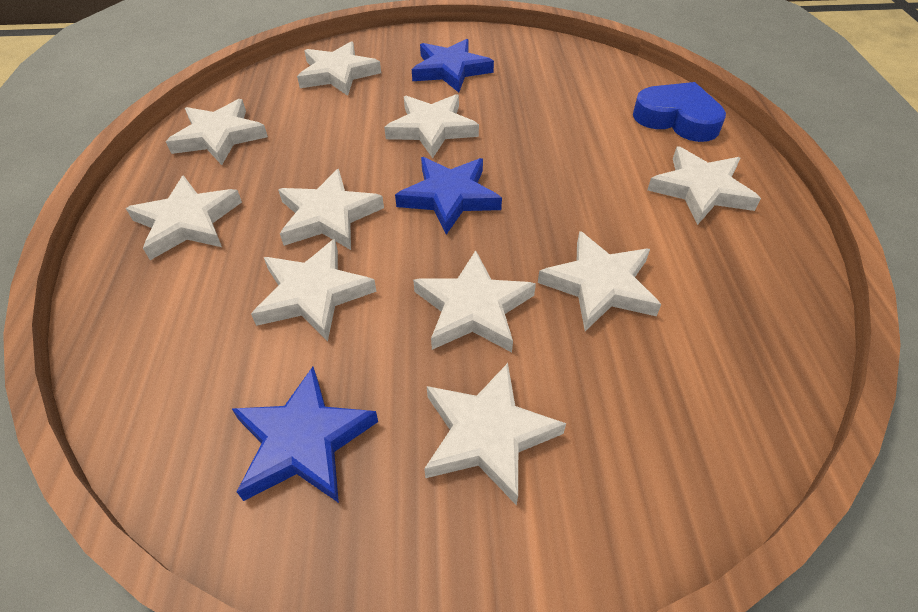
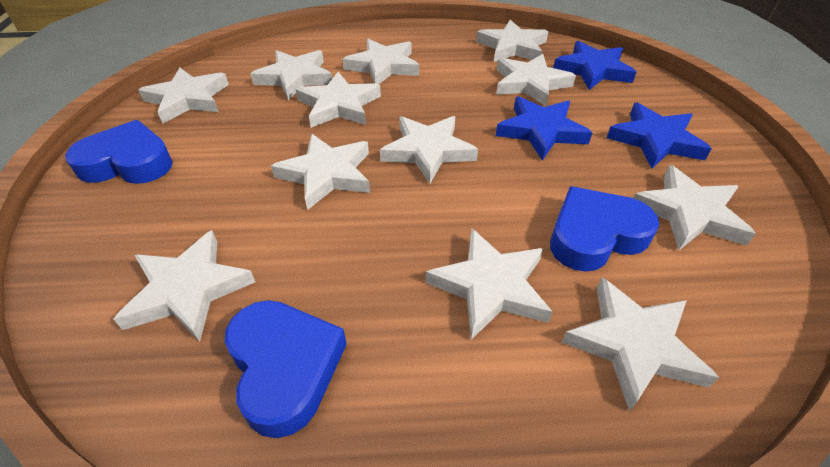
blue heart: 1 -> 3
white star: 10 -> 12

